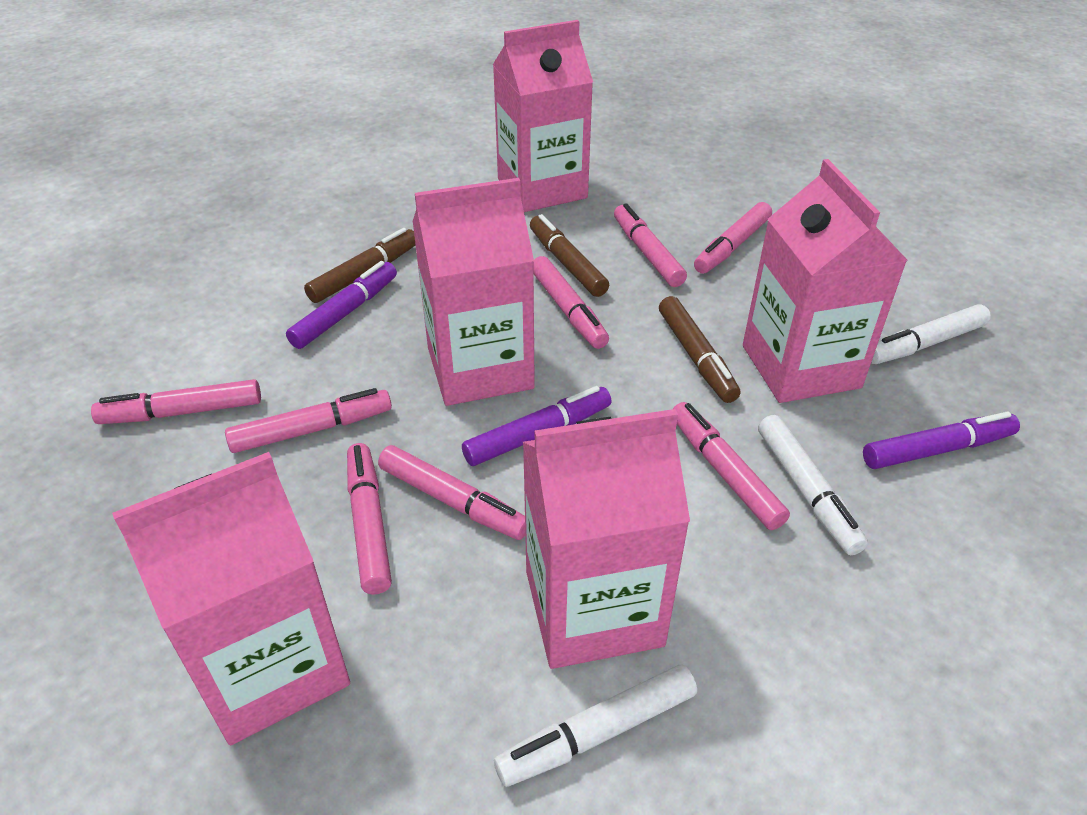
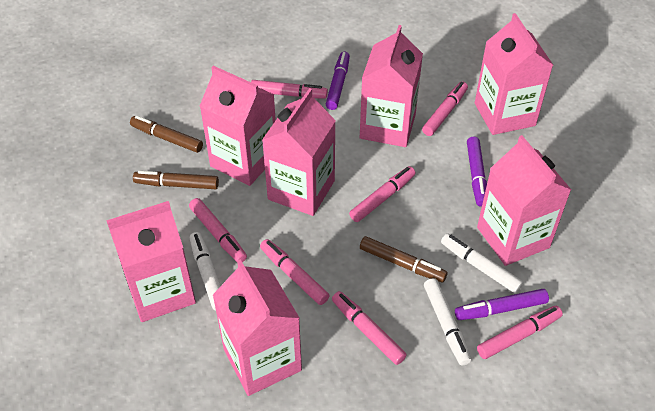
pink carton: 5 -> 7
pink marker: 8 -> 7

